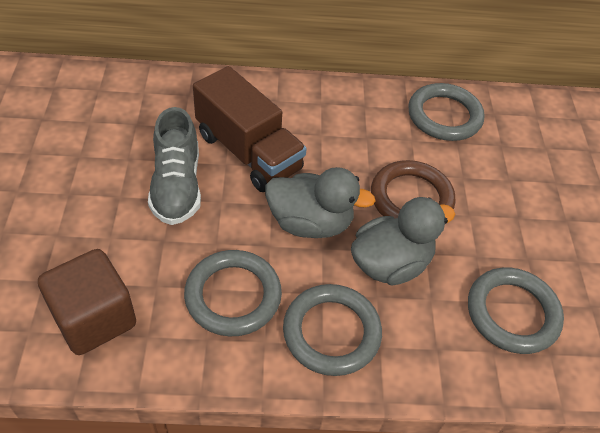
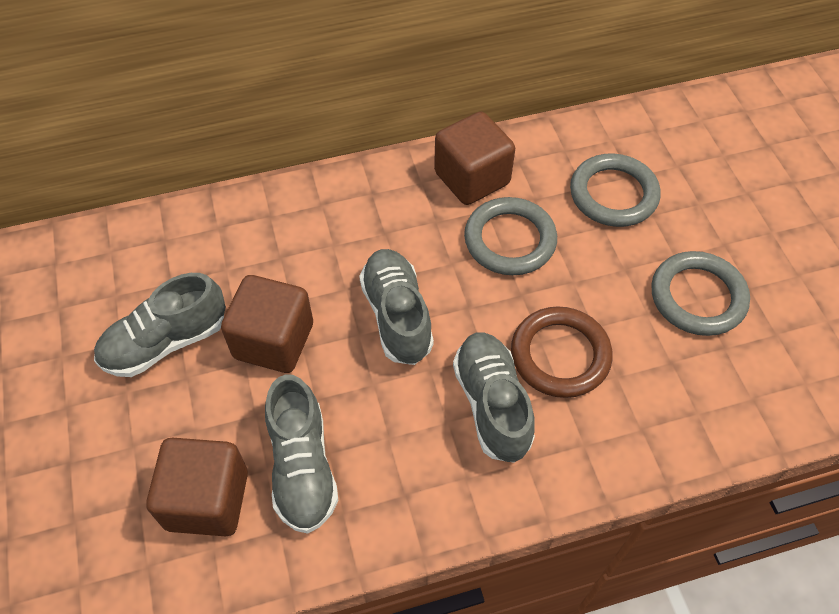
brown cube: 1 -> 3
brown truck: 1 -> 0
grey duck: 2 -> 0
grey ring: 4 -> 3
grey shoe: 1 -> 4

